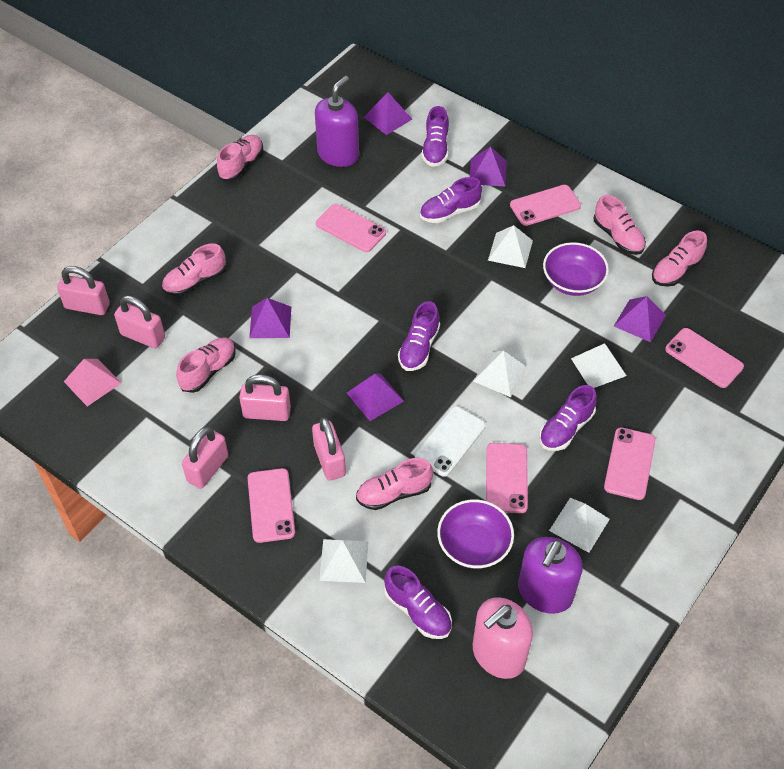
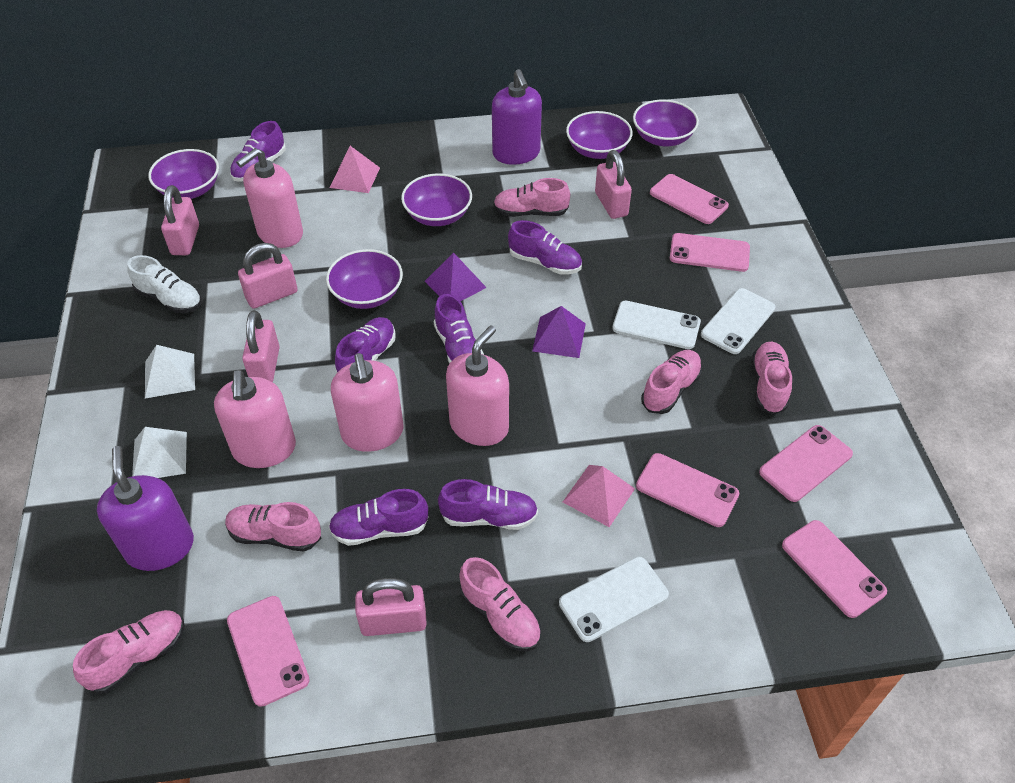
pink pyramid: 1 -> 2
pink soap dispenser: 1 -> 4
purple bowl: 2 -> 5
purple pyramid: 5 -> 2
purple shoe: 5 -> 6
white phone: 1 -> 3
white pyramid: 5 -> 2
white shoe: 0 -> 1

